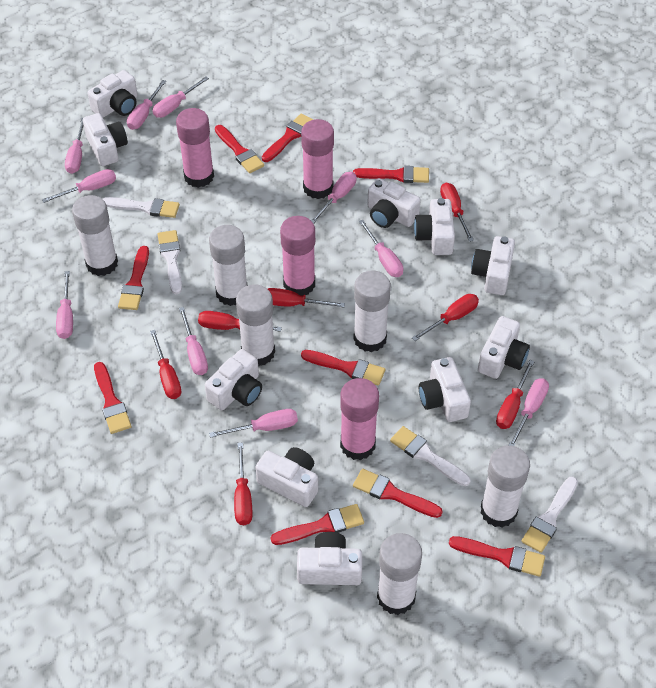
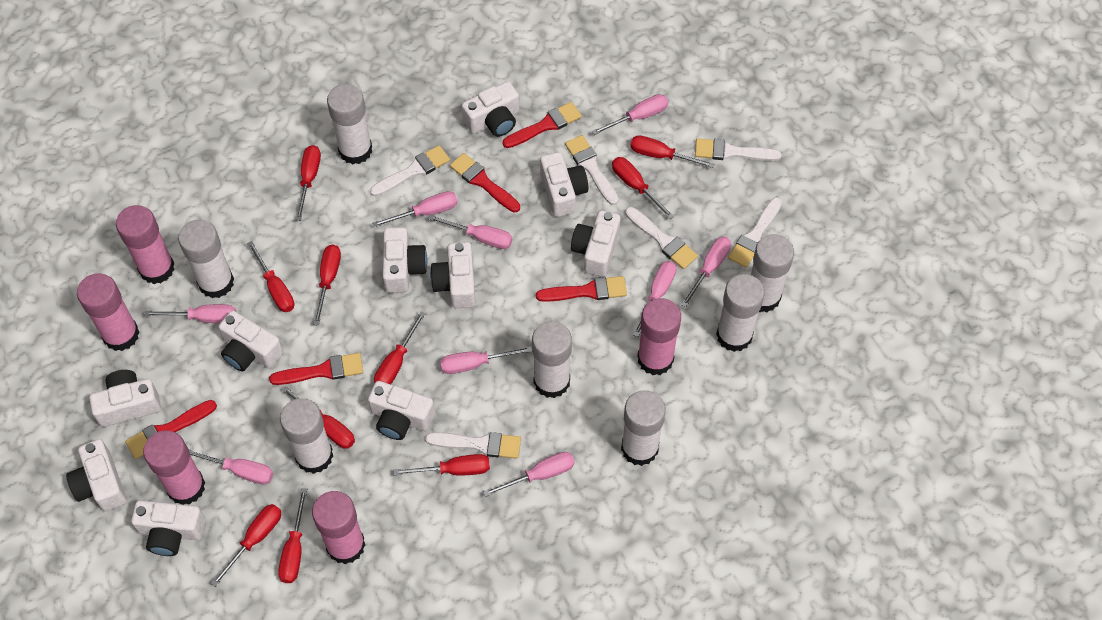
pink glue stick: 4 -> 5
pink screwdriver: 10 -> 9
red brush: 9 -> 5
red screwdriver: 7 -> 10
white brush: 4 -> 6
white glue stick: 6 -> 7

